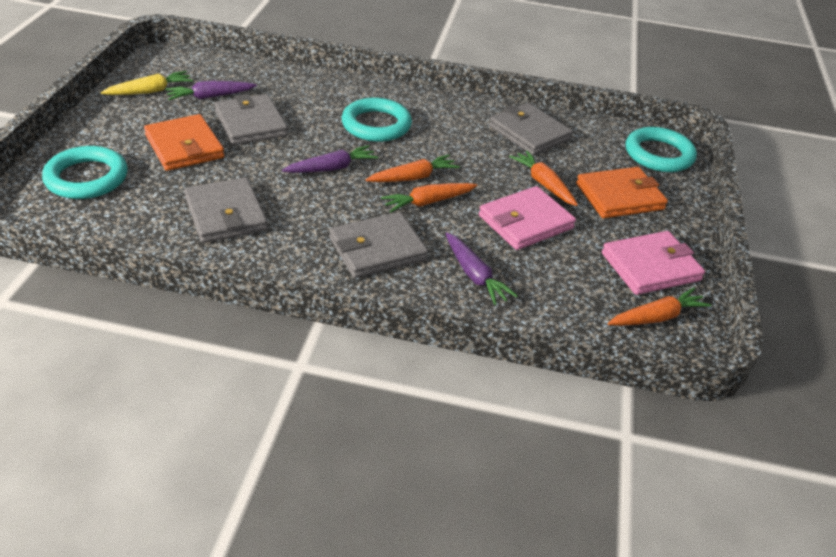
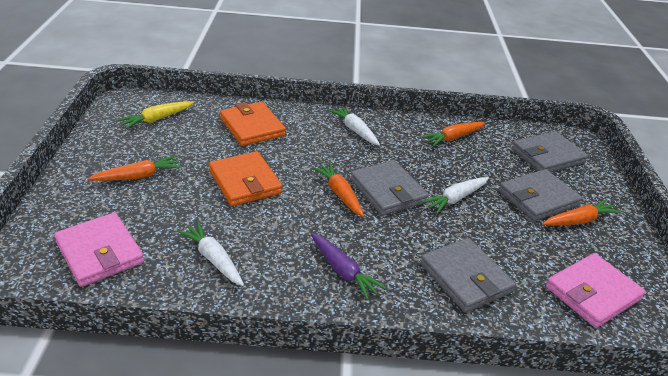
purple carrot: 3 -> 1
turquoise ring: 3 -> 0
white carrot: 0 -> 3

